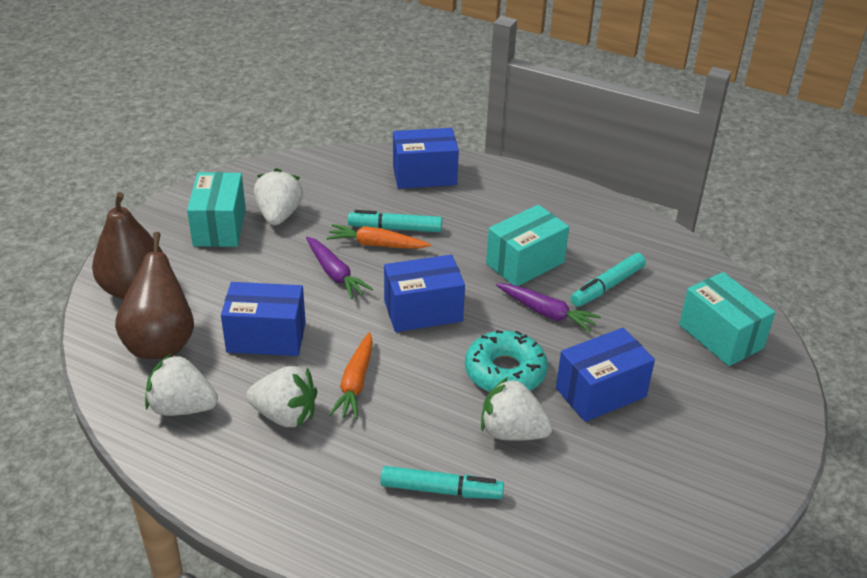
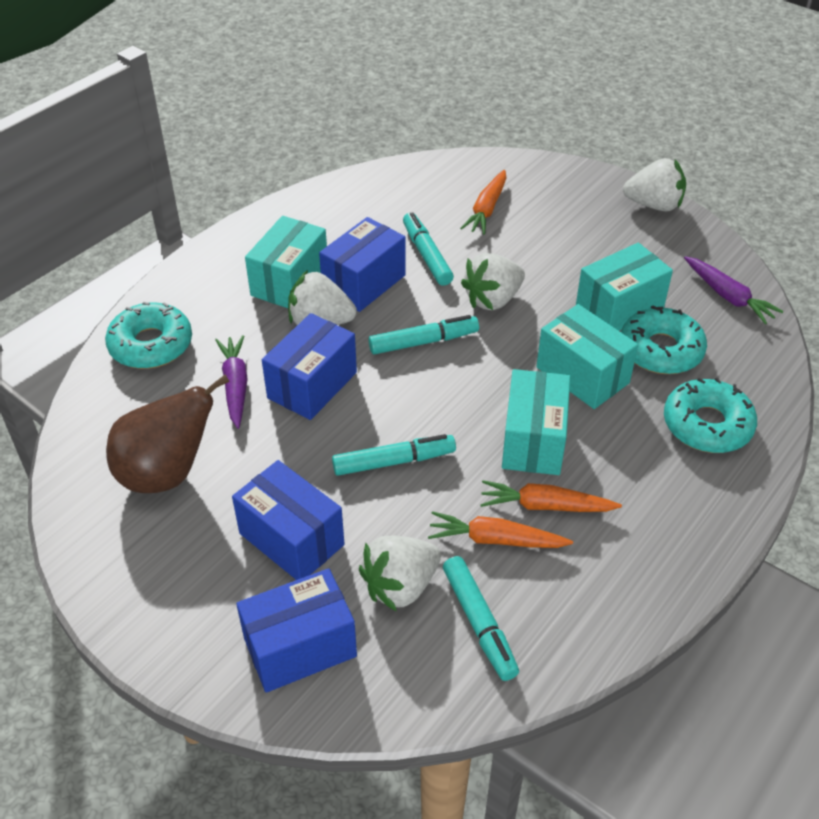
brown pear: 2 -> 1
orange carrot: 2 -> 3
turquoise box: 3 -> 4
turquoise donut: 1 -> 3
turquoise marker: 3 -> 4

